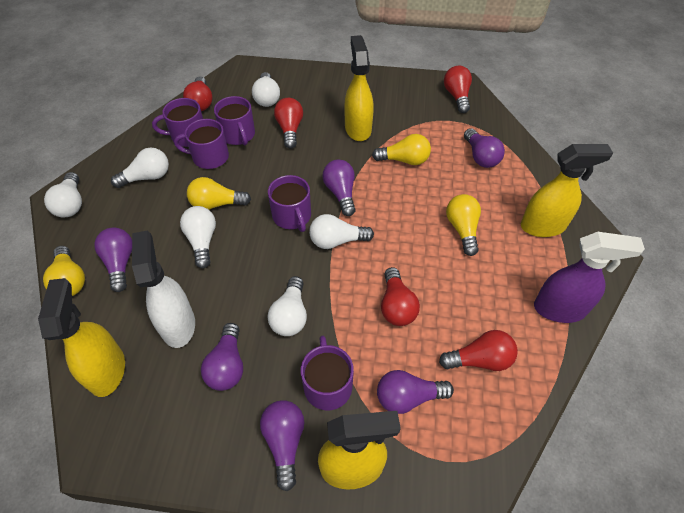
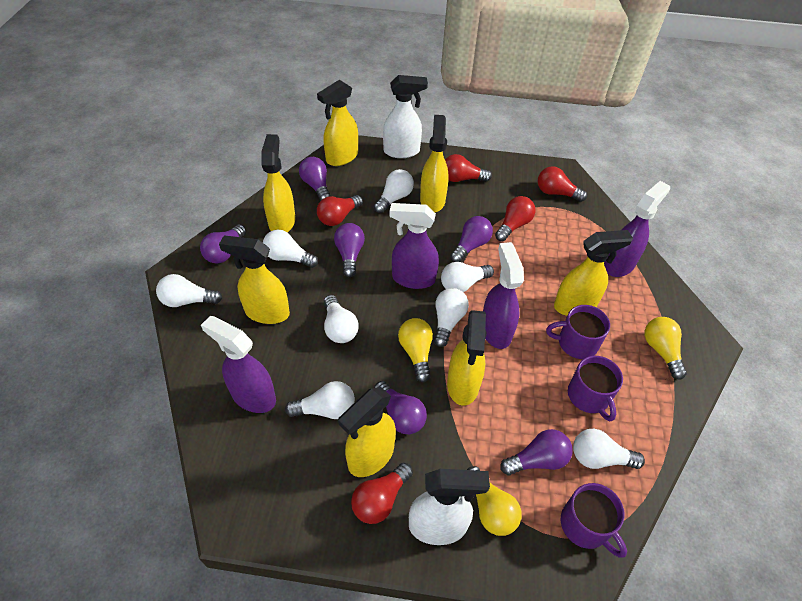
purple mug: 5 -> 3
purple spray bottle: 1 -> 4
white light bulb: 6 -> 8
white spray bottle: 1 -> 2
yellow light bulb: 4 -> 3
yellow spray bottle: 4 -> 7

